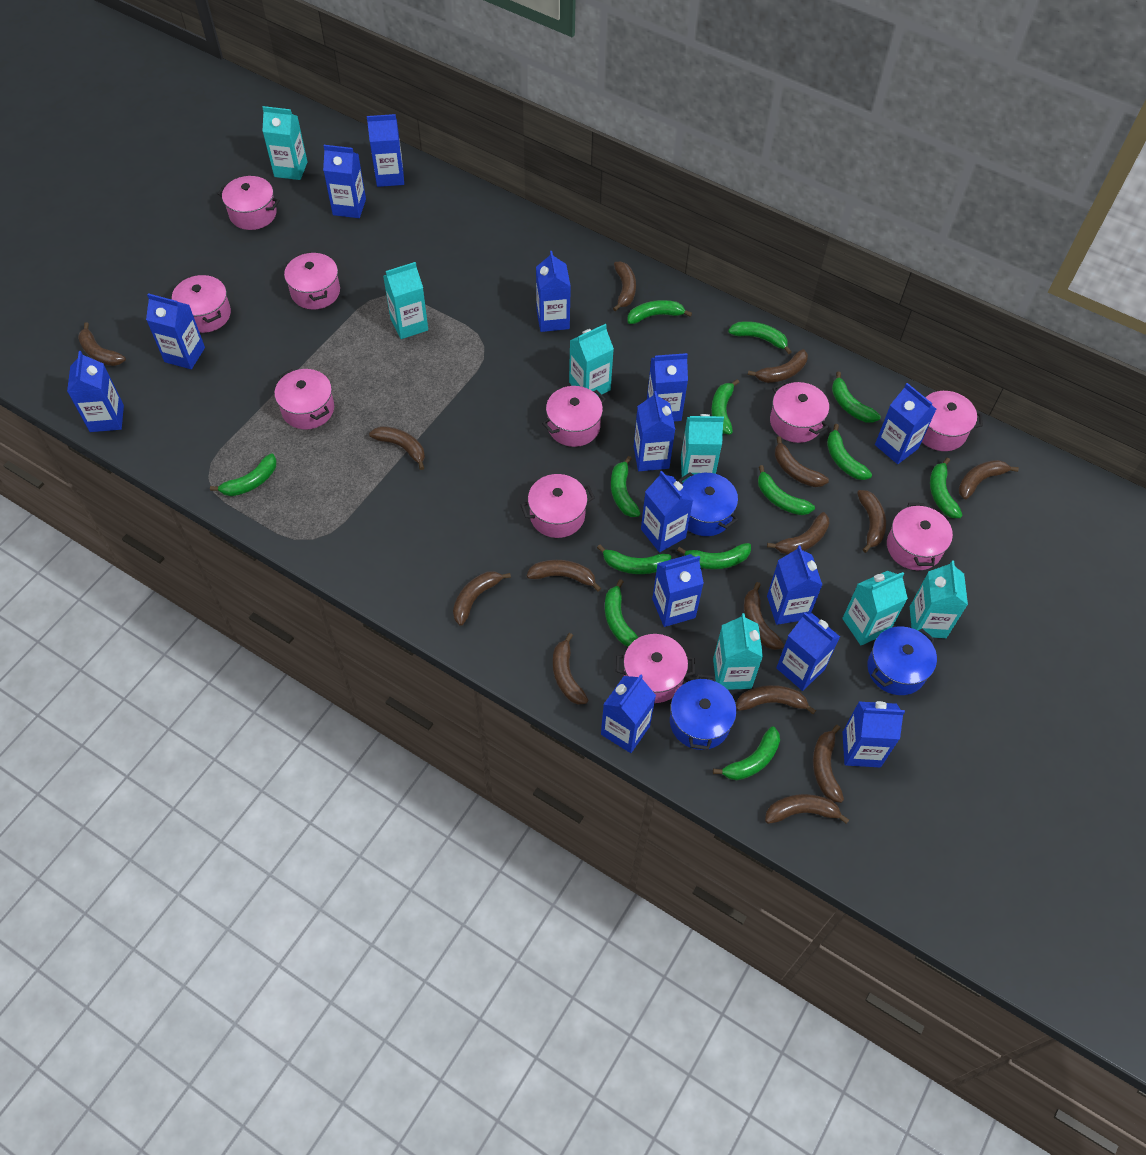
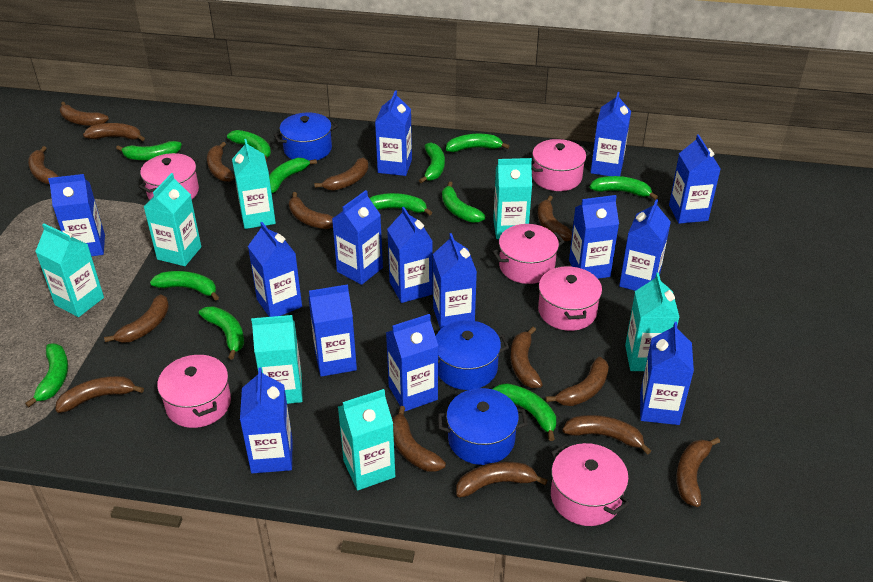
green banana: 13 -> 12
pink pot: 10 -> 6

